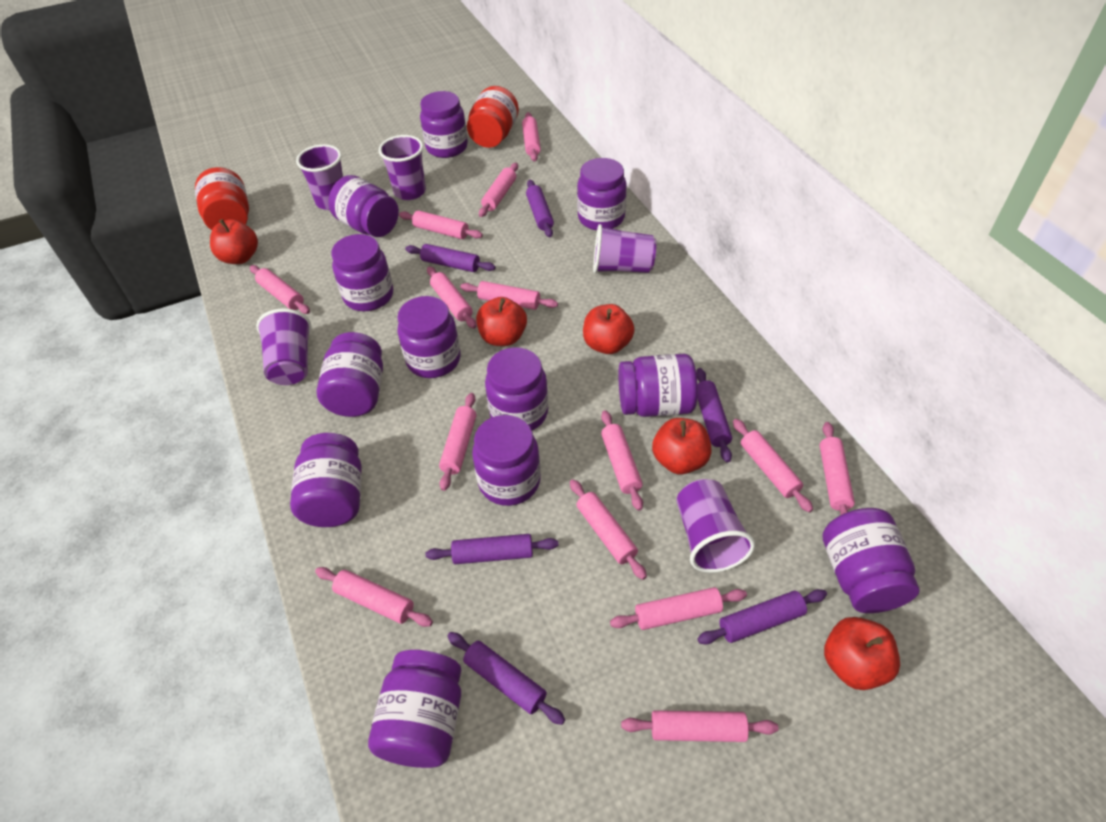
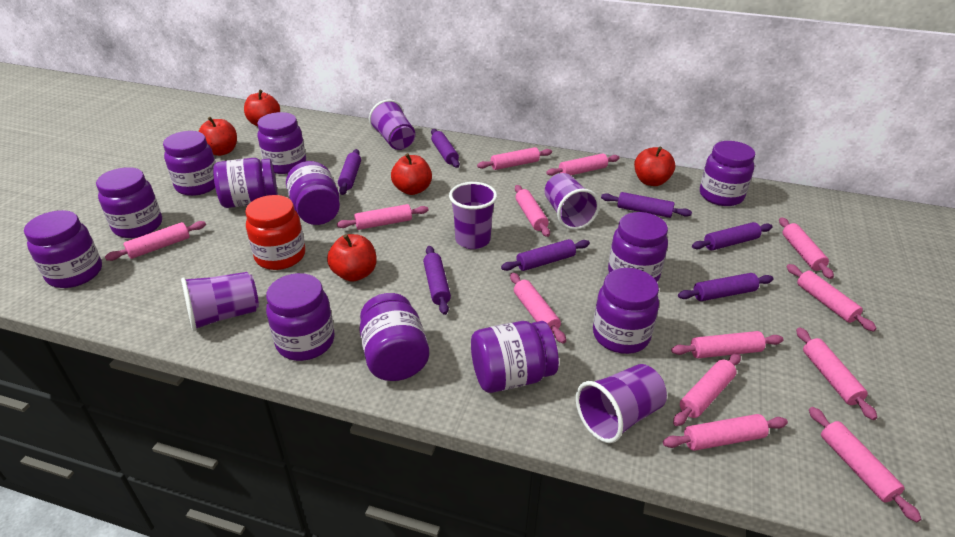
pink rolling pin: 14 -> 13
purple rolling pin: 6 -> 7
red jar: 2 -> 1

